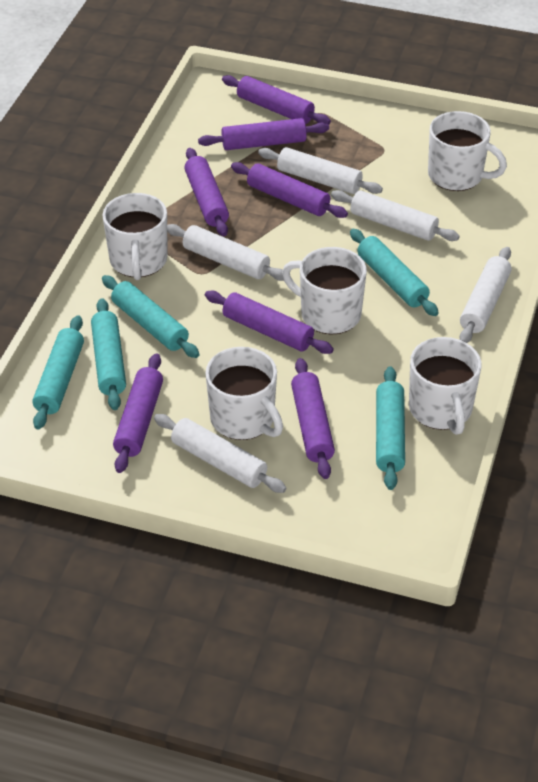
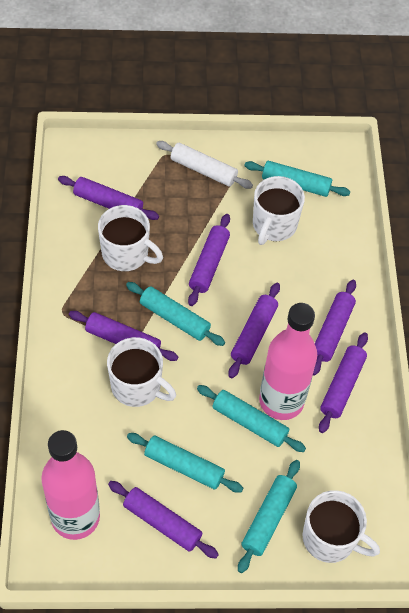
pink bottle: 0 -> 2
white mug: 5 -> 4
white rolling pin: 5 -> 1

